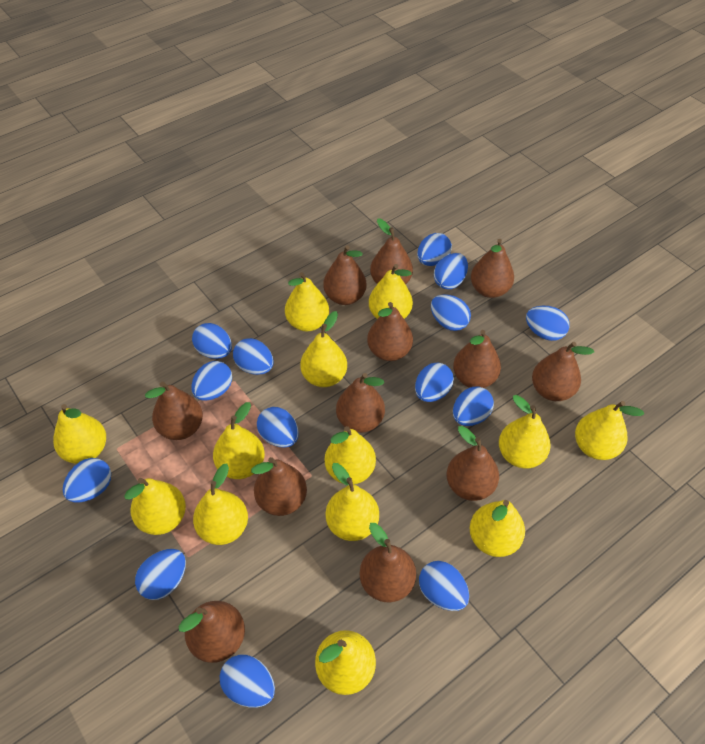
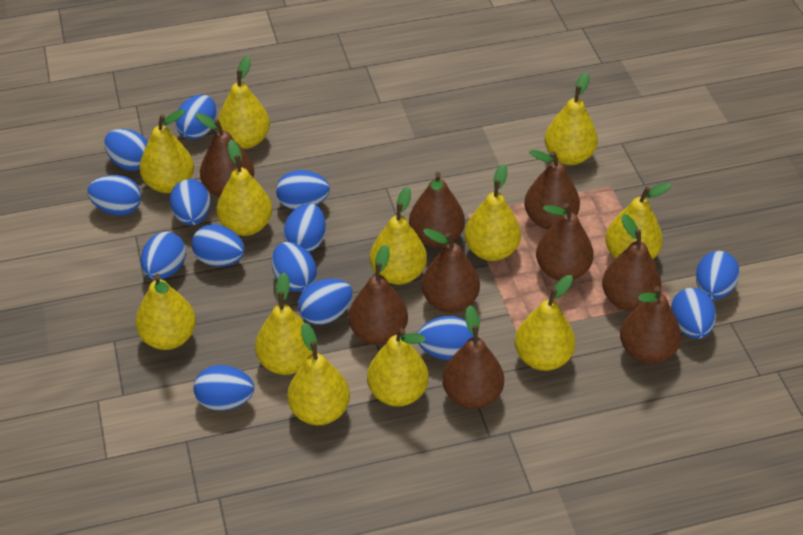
brown pear: 12 -> 9
yellow pear: 13 -> 12

